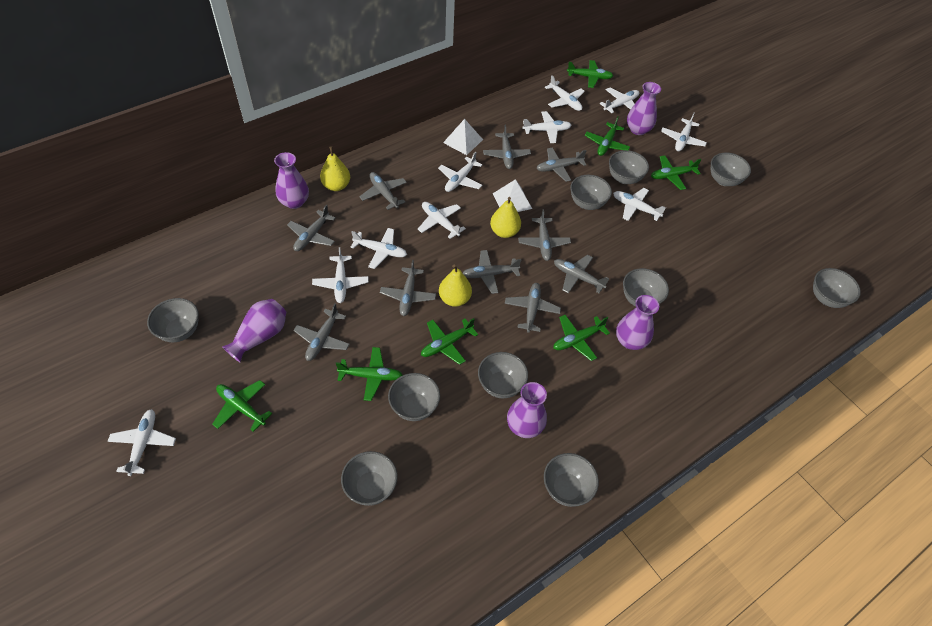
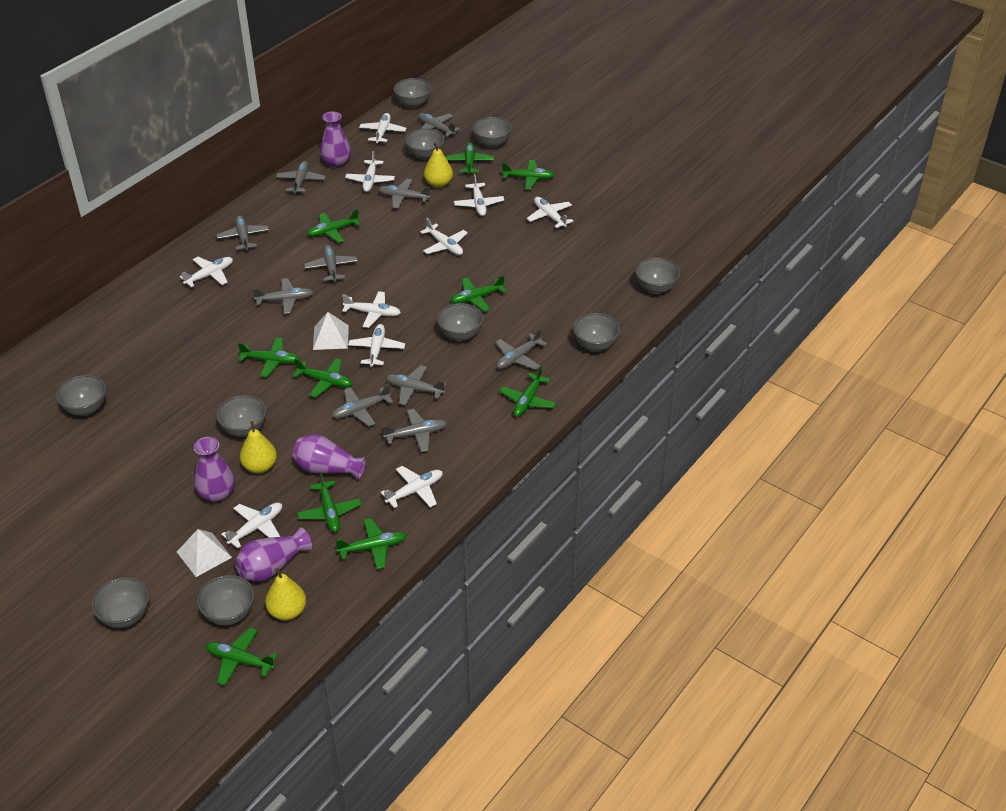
green plane: 7 -> 10
purple vase: 5 -> 4

